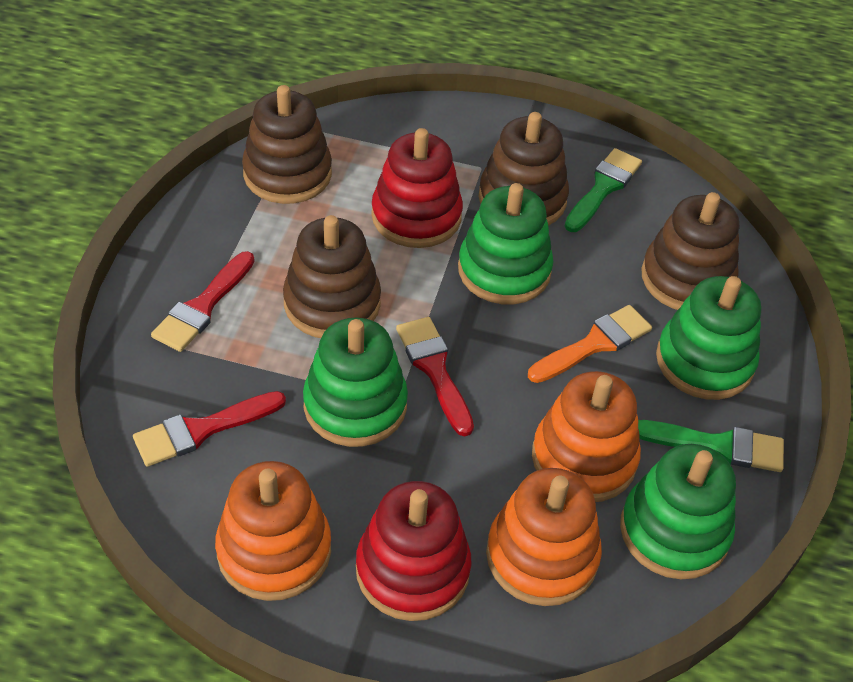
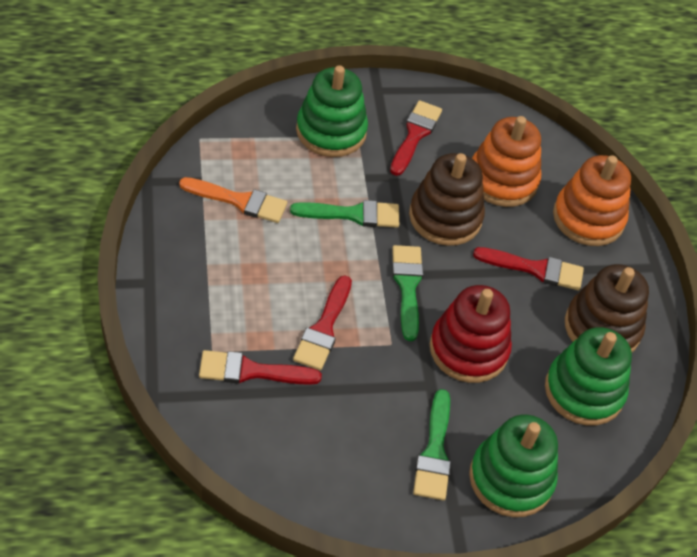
brown stacking toy: 4 -> 2
green brush: 2 -> 3
green stacking toy: 4 -> 3
orange stacking toy: 3 -> 2
red brush: 3 -> 4
red stacking toy: 2 -> 1

